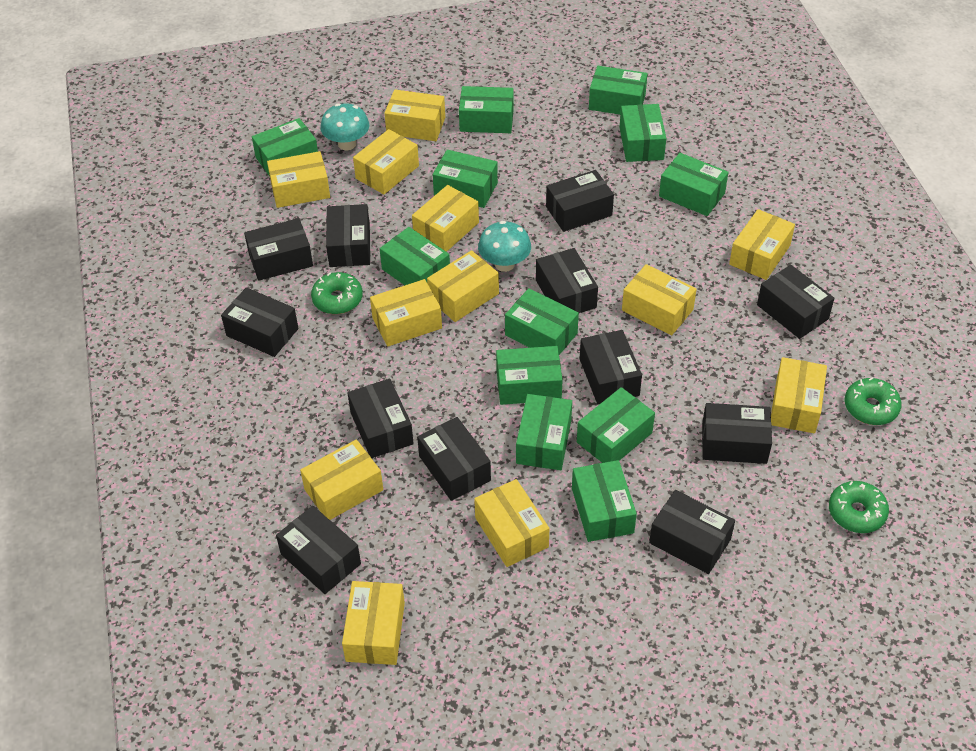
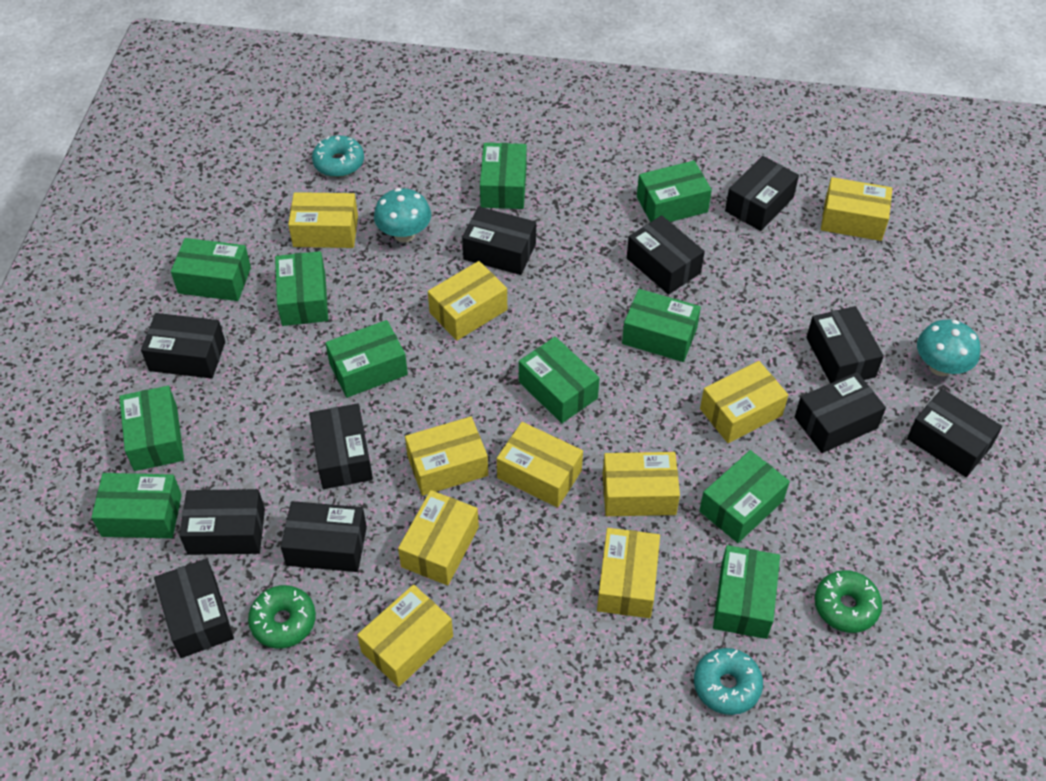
black box: 12 -> 11
green box: 12 -> 11
green donut: 3 -> 2
turquoise donut: 0 -> 2
yellow box: 12 -> 10

